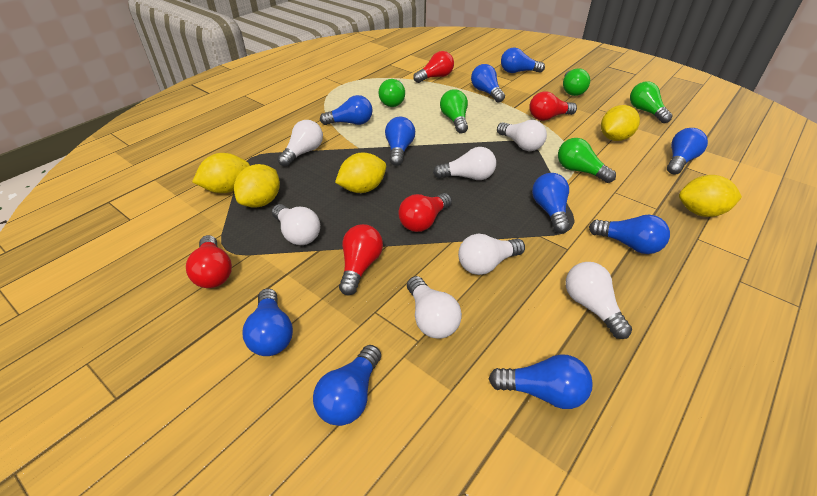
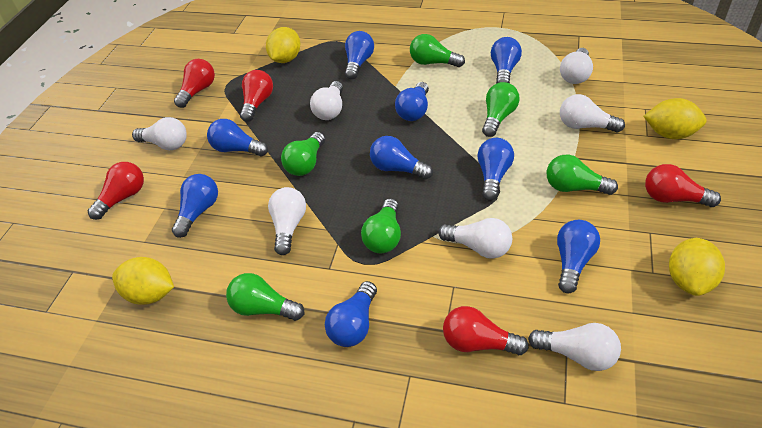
blue light bulb: 10 -> 9
green light bulb: 5 -> 6
yellow lemon: 5 -> 4

